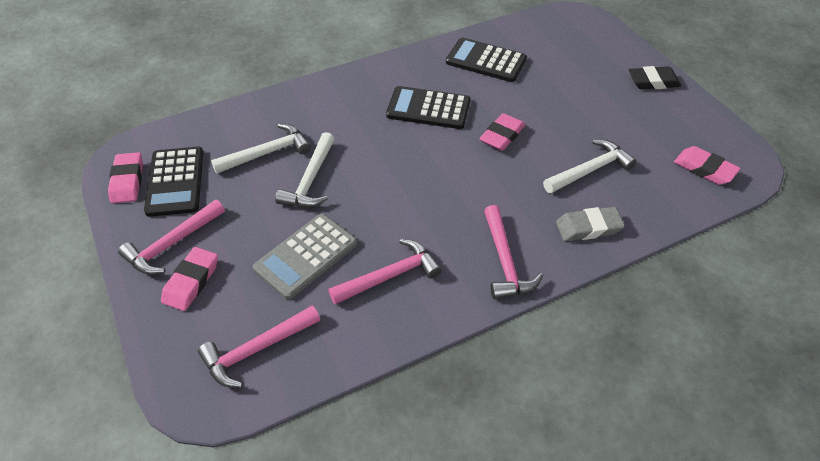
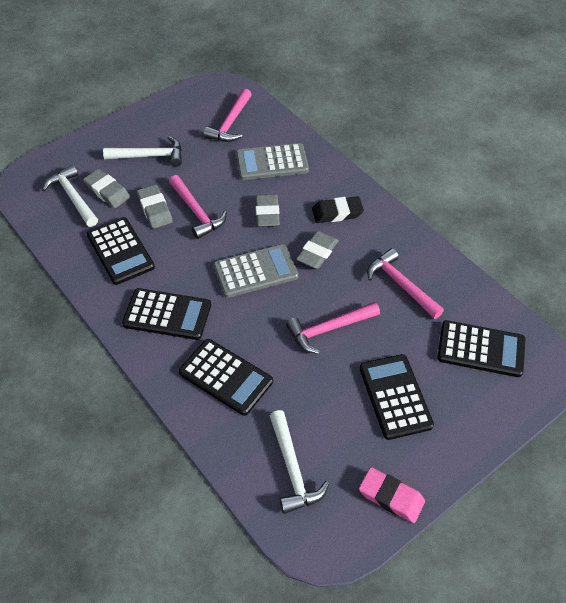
black calculator: 3 -> 5
grey calculator: 1 -> 2
grey eraser: 1 -> 4
pink eraser: 4 -> 1

